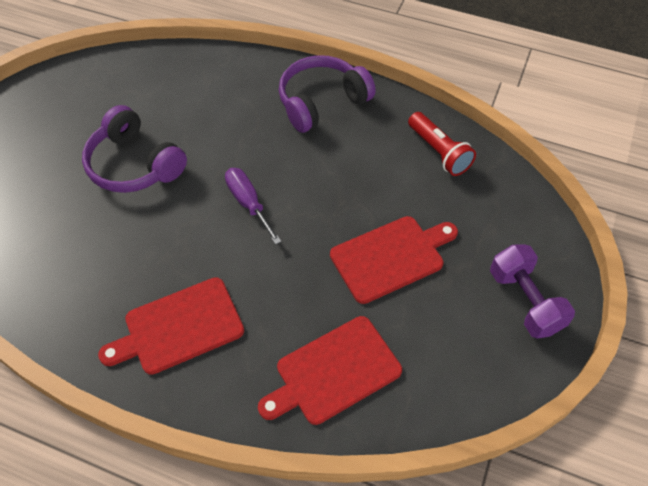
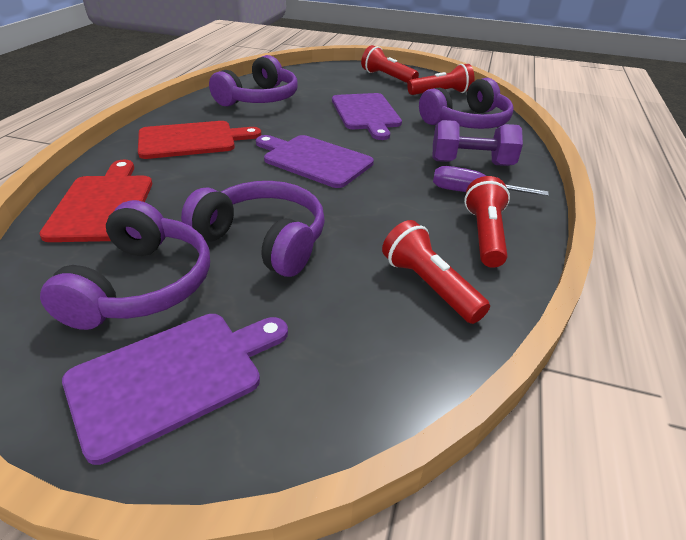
purple cutting board: 0 -> 3
purple headphones: 2 -> 4
red cutting board: 3 -> 2
red flashlight: 1 -> 4

